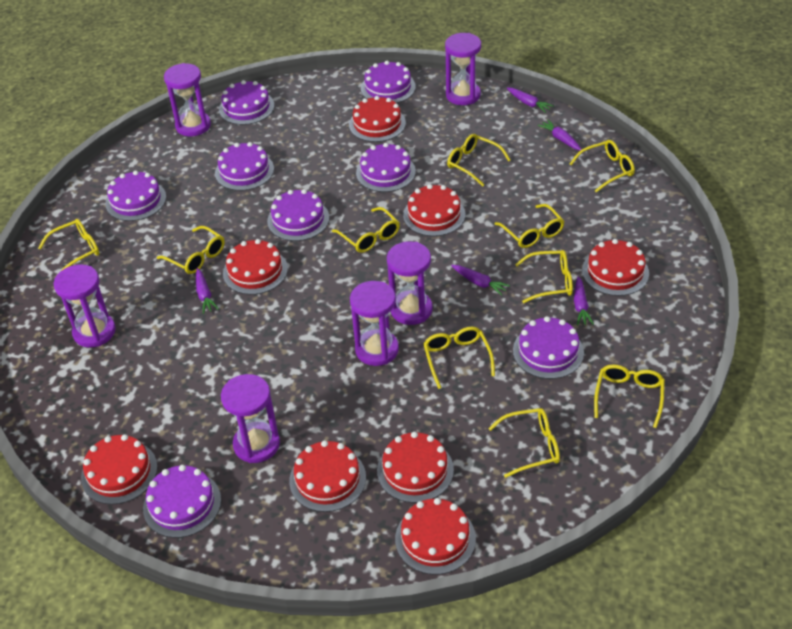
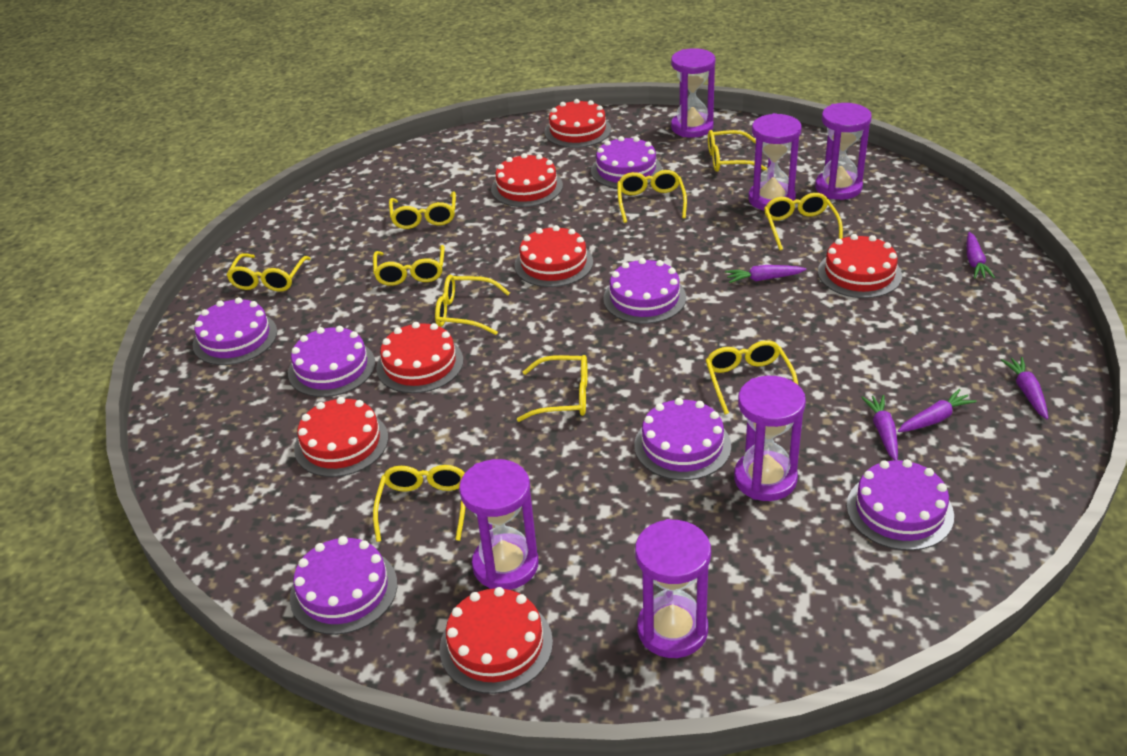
purple cake: 8 -> 7
red cake: 8 -> 7

